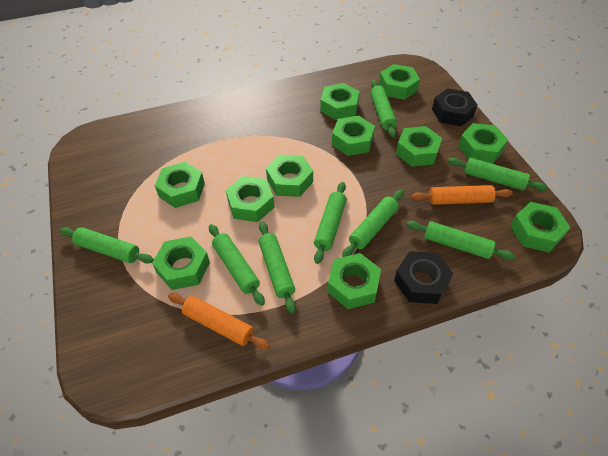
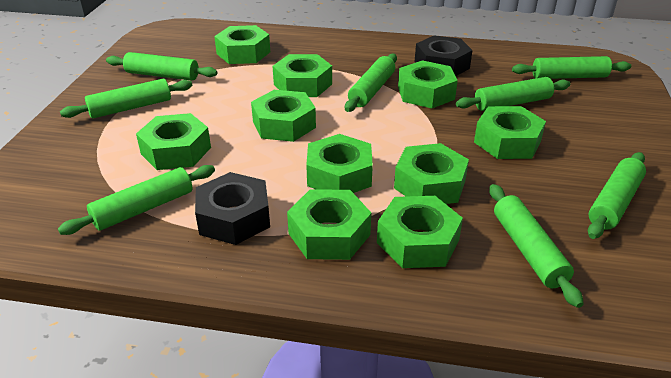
green nut: 11 -> 10
orange rolling pin: 2 -> 0

